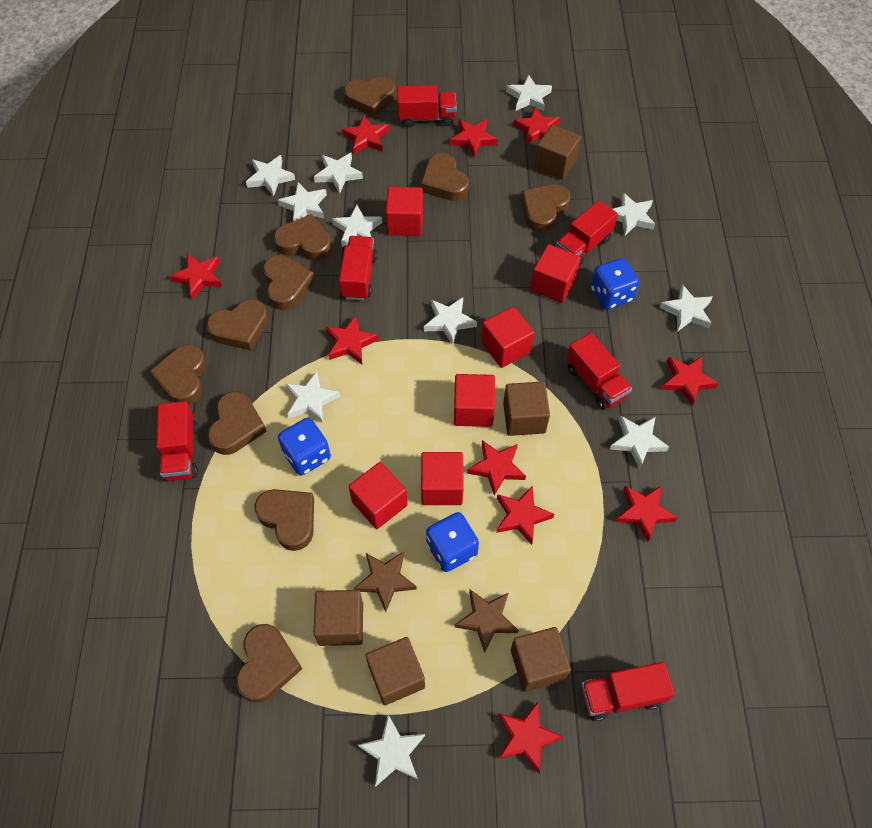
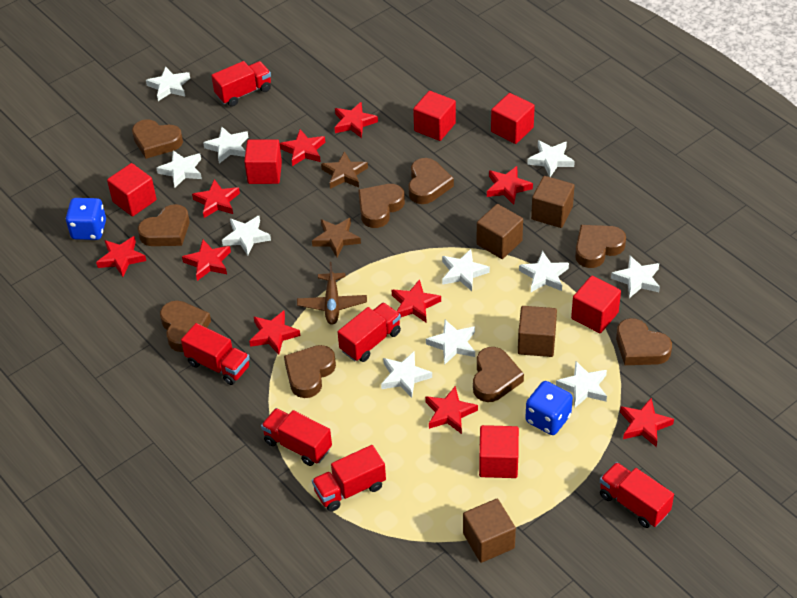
blue dice: 3 -> 2
brown cube: 5 -> 4
brown heart: 10 -> 9
brown plane: 0 -> 1

